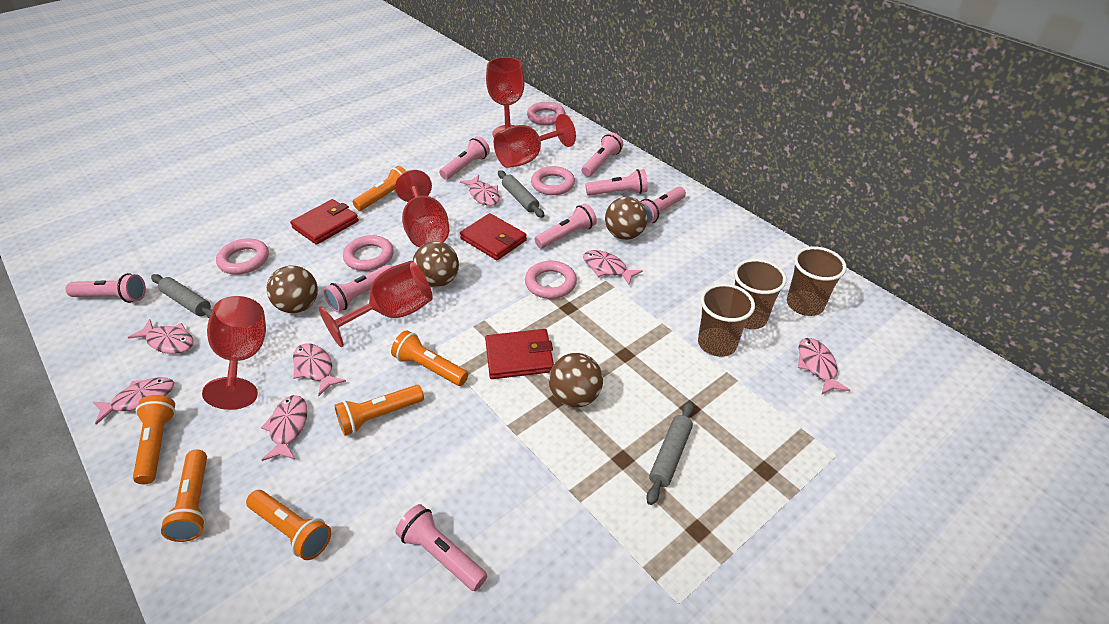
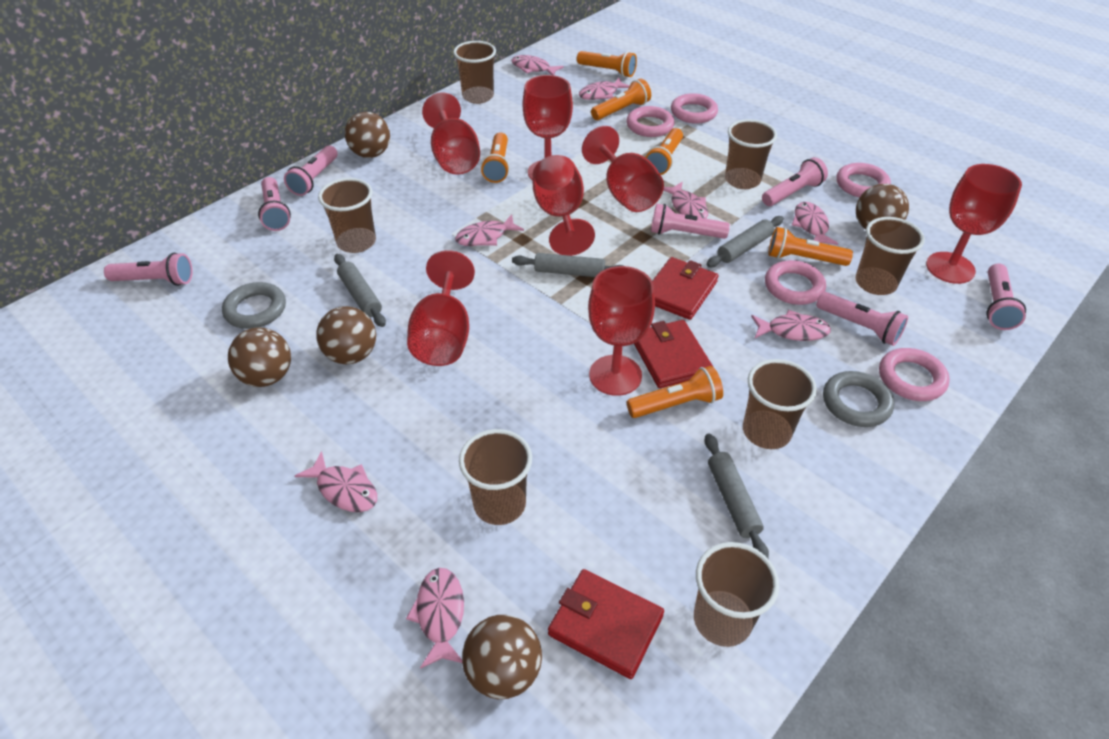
brown ball: 4 -> 5
brown cup: 3 -> 7
grey ring: 0 -> 2
grey rolling pin: 3 -> 4
pink fish: 7 -> 8
pink flashlight: 8 -> 7
red goblet: 5 -> 7

